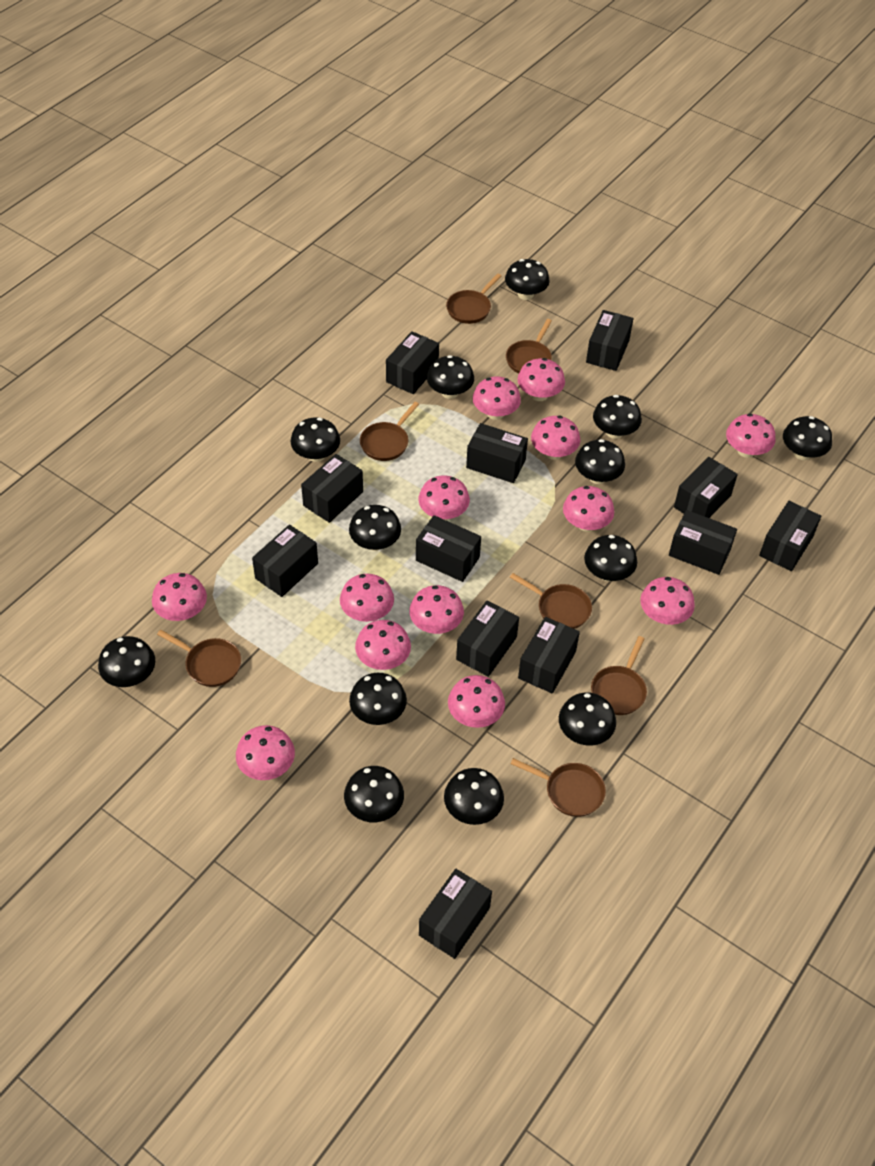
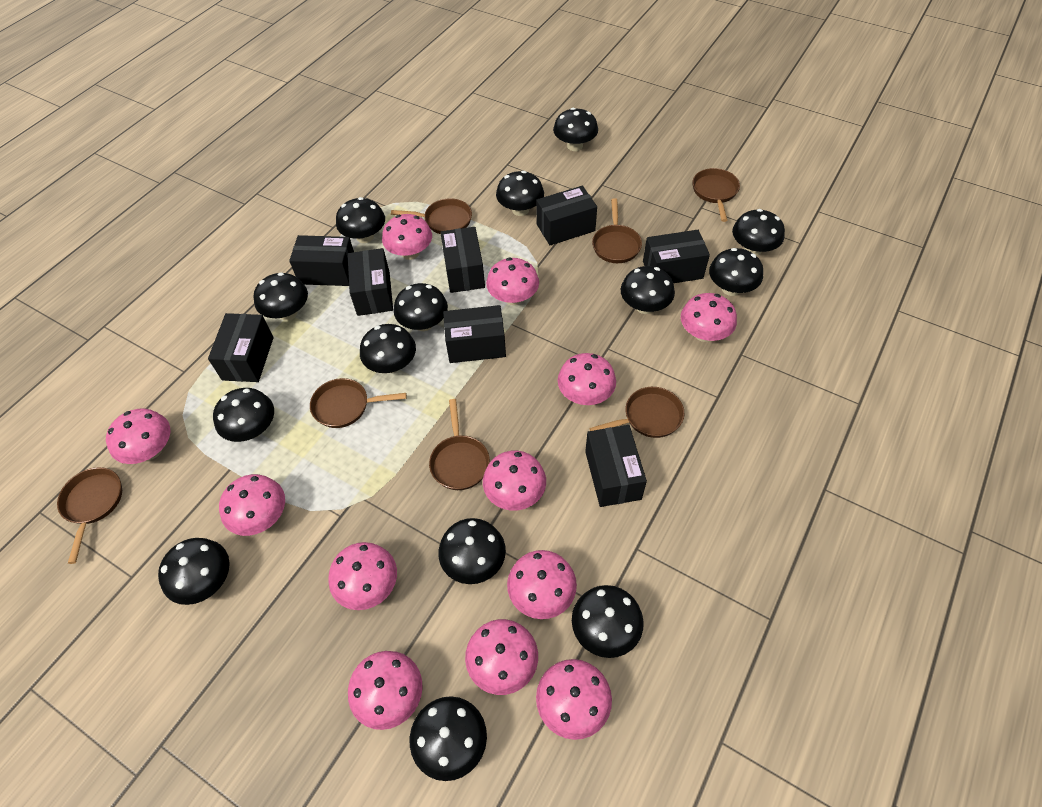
black box: 12 -> 8
black mushroom: 13 -> 14
pink mushroom: 13 -> 12

